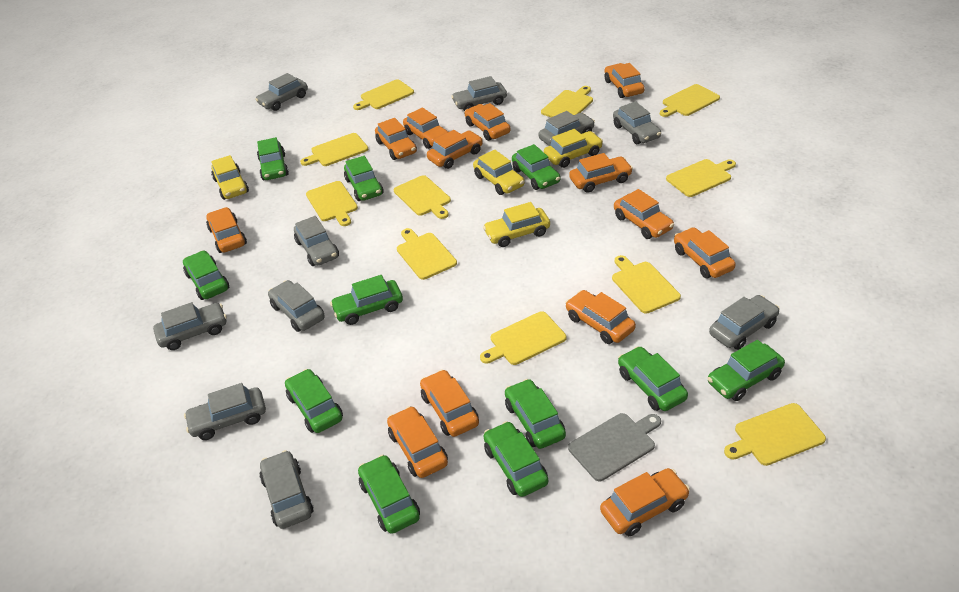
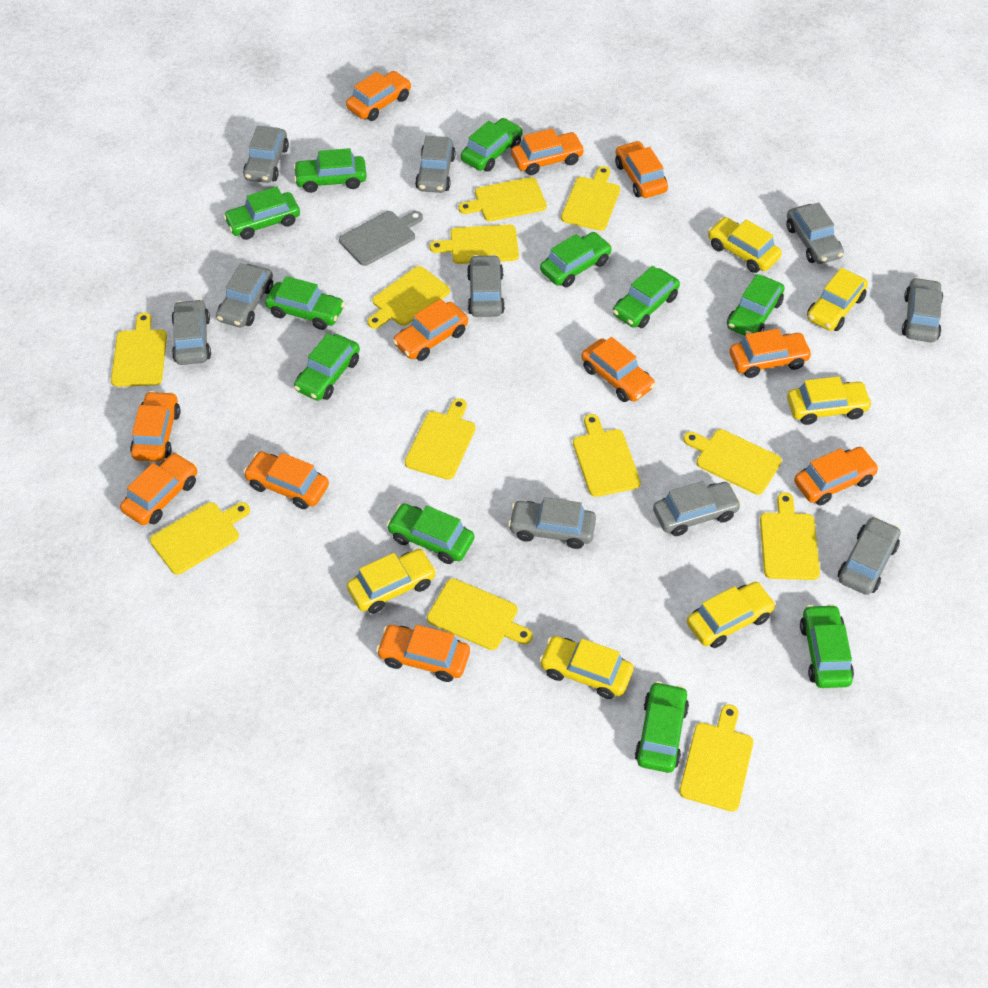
orange car: 13 -> 11
yellow car: 4 -> 6
yellow cutting board: 11 -> 12

